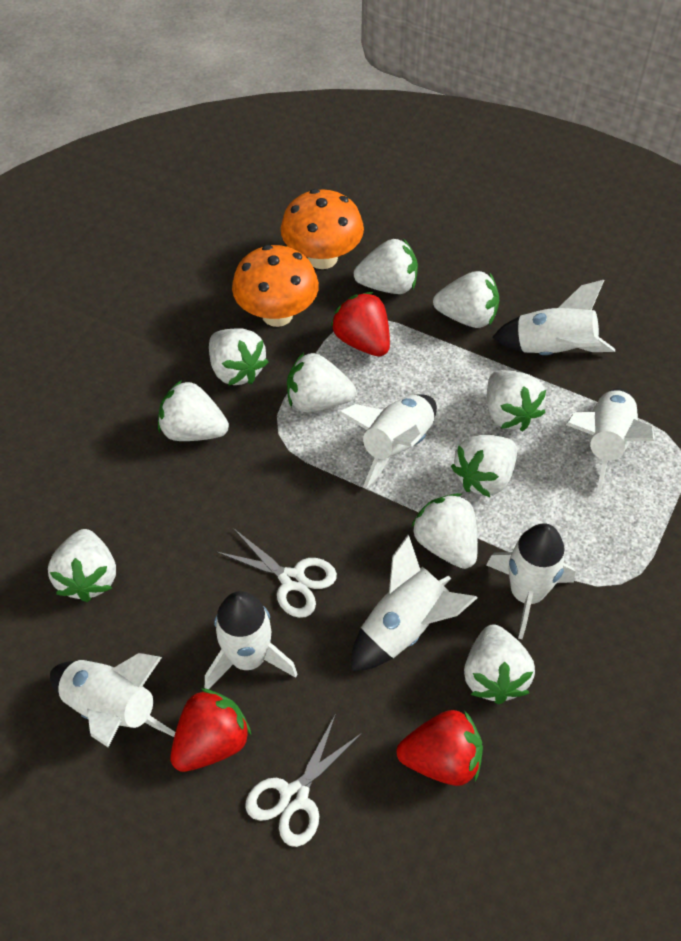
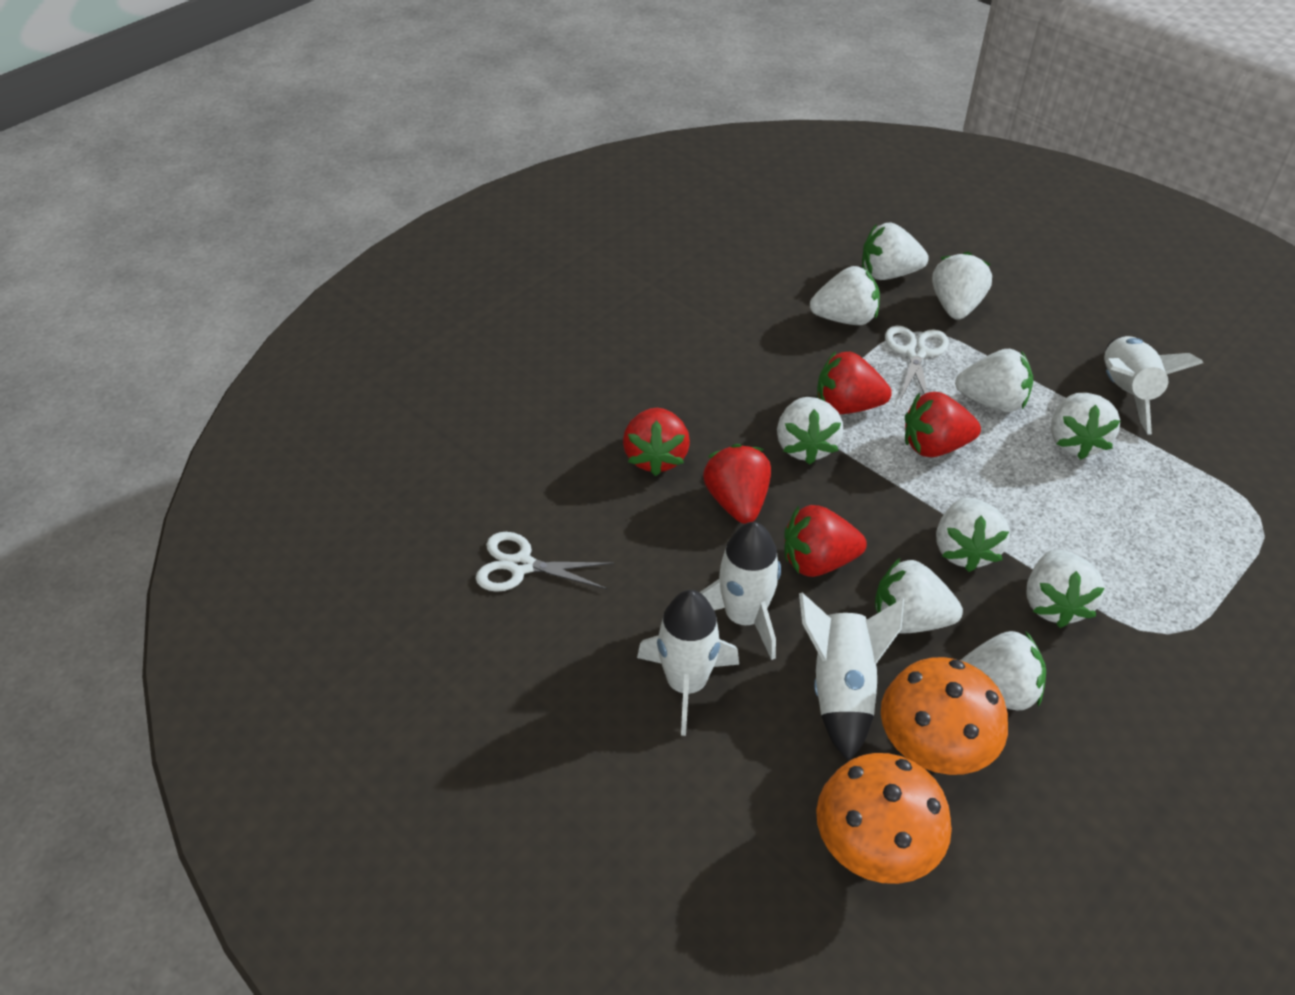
red strawberry: 3 -> 5
white rocket: 7 -> 4

